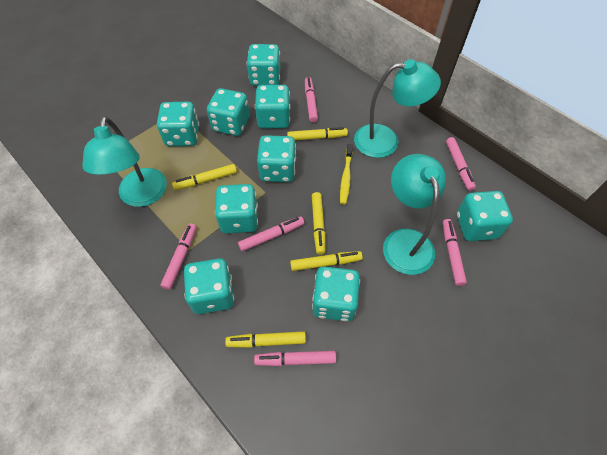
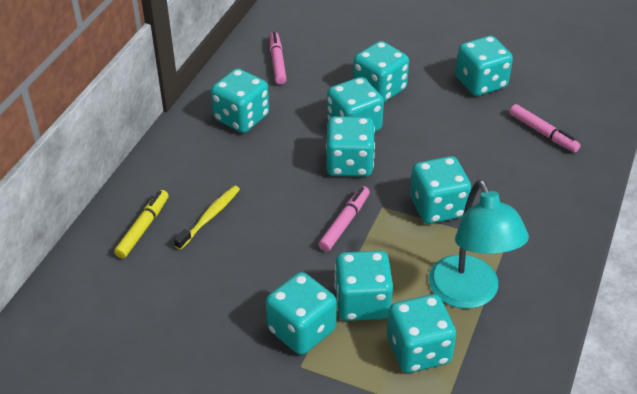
pink marker: 6 -> 3
turquoise lamp: 3 -> 1
yellow marker: 5 -> 1

